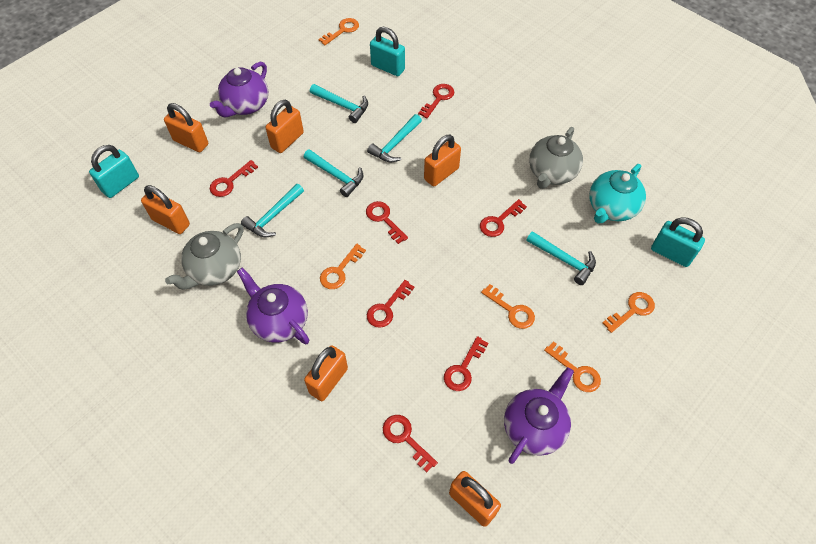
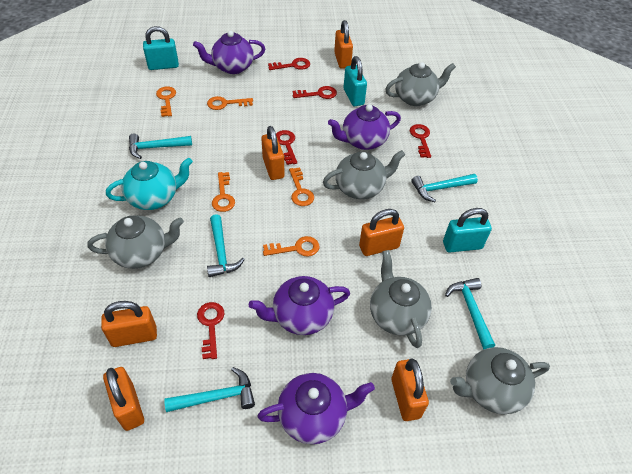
grey teapot: 2 -> 5
purple teapot: 3 -> 4
red key: 7 -> 5

